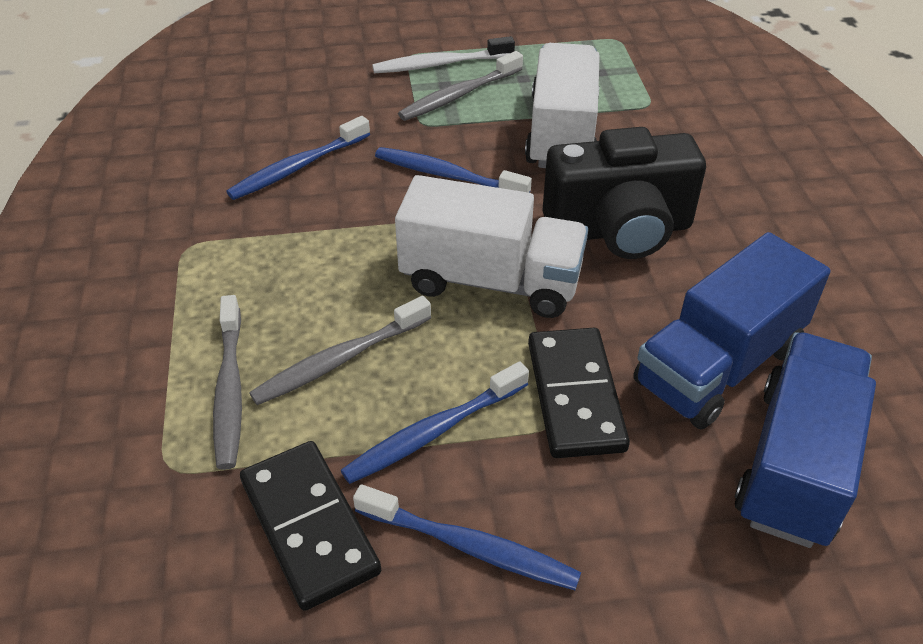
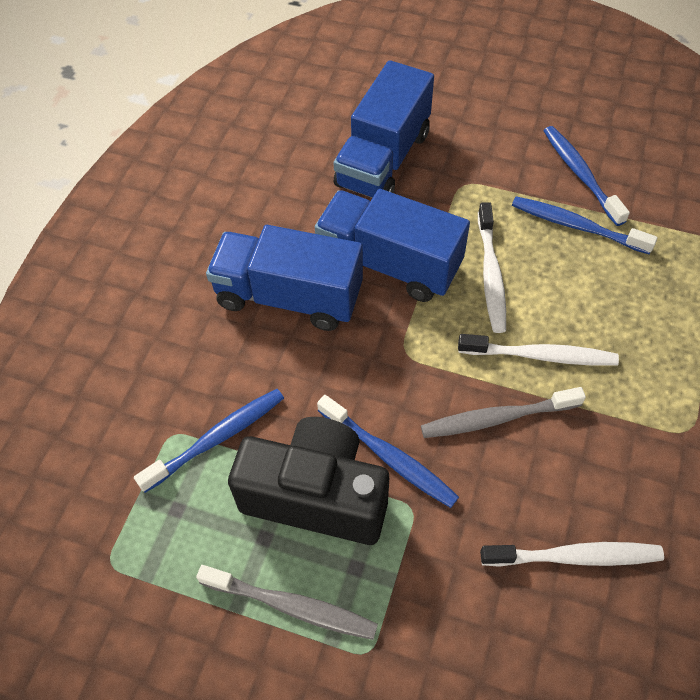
black domino: 2 -> 0
blue truck: 2 -> 3
grey toothbrush: 3 -> 2
white toothbrush: 1 -> 3
white truck: 2 -> 0

